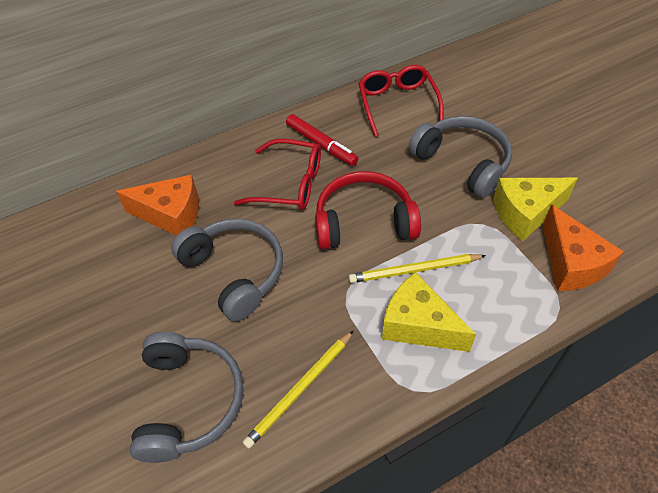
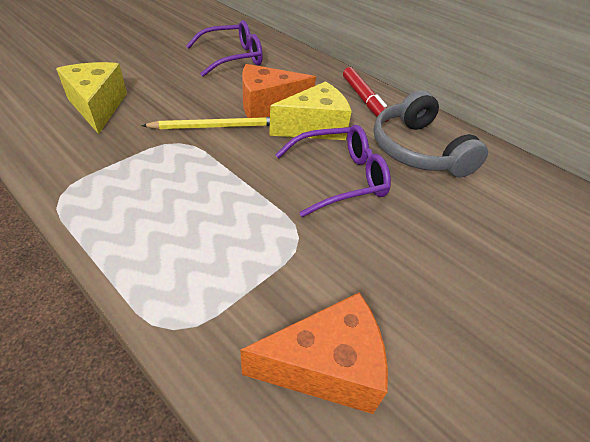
grey headphones: 3 -> 1
purple glasses: 0 -> 2
red glasses: 2 -> 0
red headphones: 1 -> 0
yellow pencil: 2 -> 1

